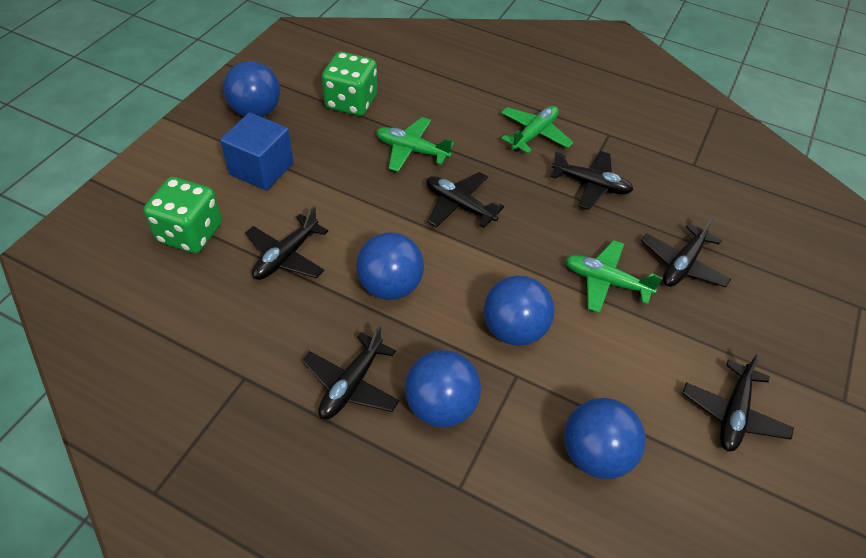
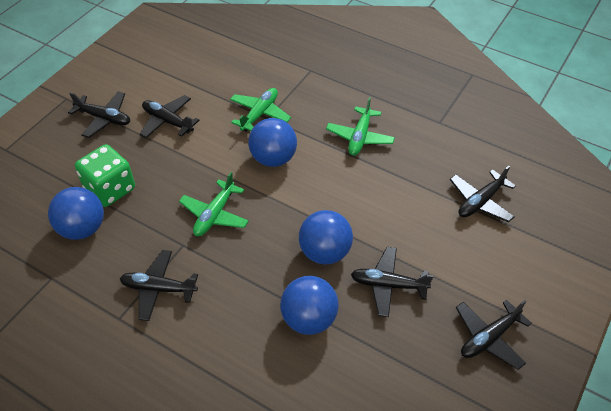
blue ball: 5 -> 4
blue cube: 1 -> 0
green dice: 2 -> 1

